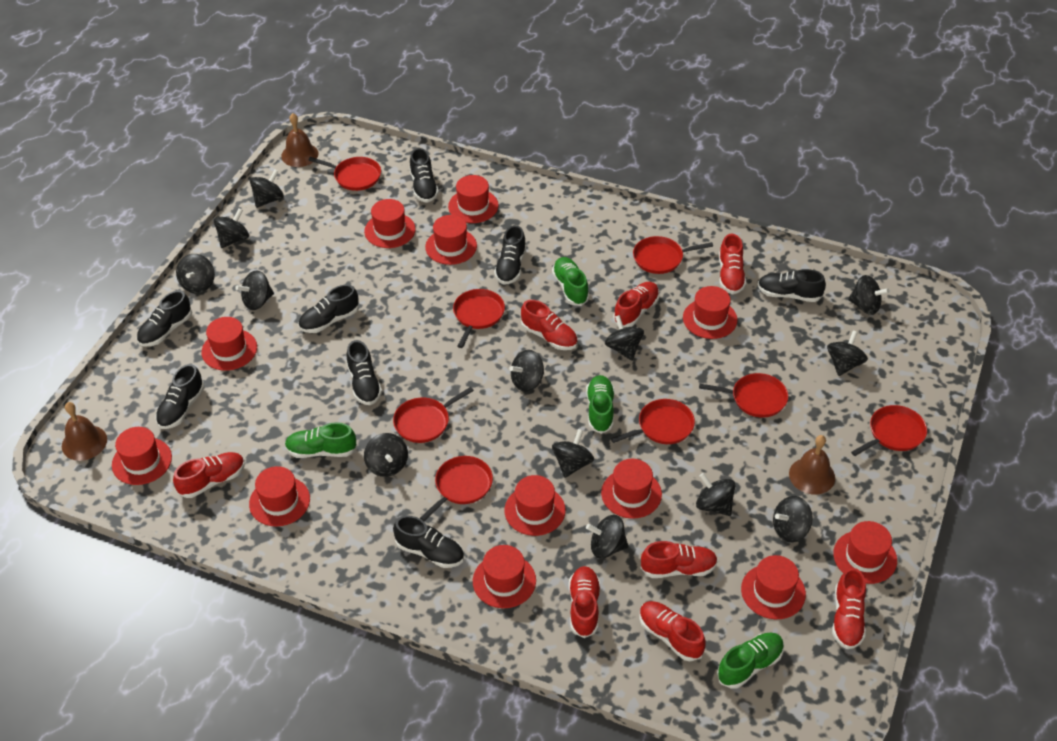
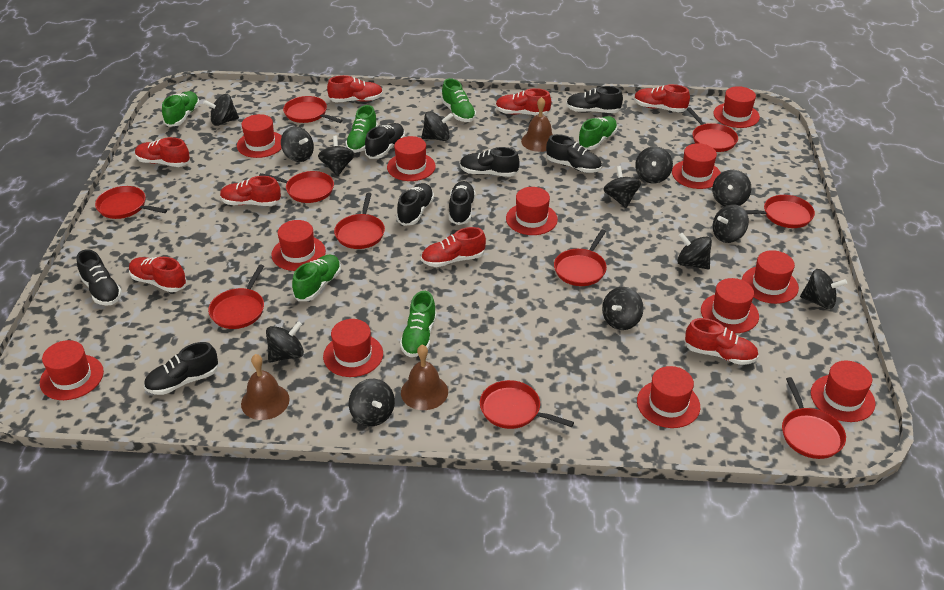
green shoe: 4 -> 6
red pan: 8 -> 10

